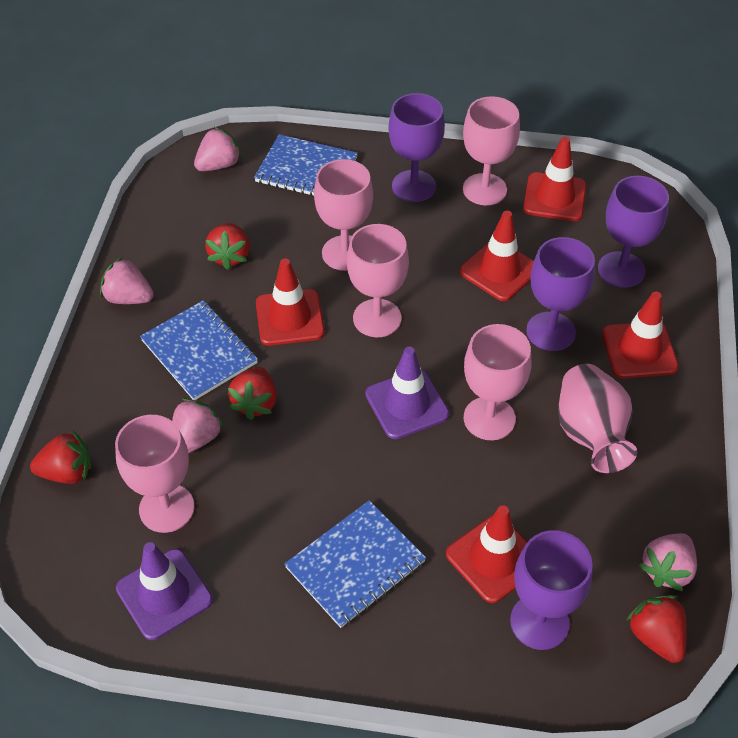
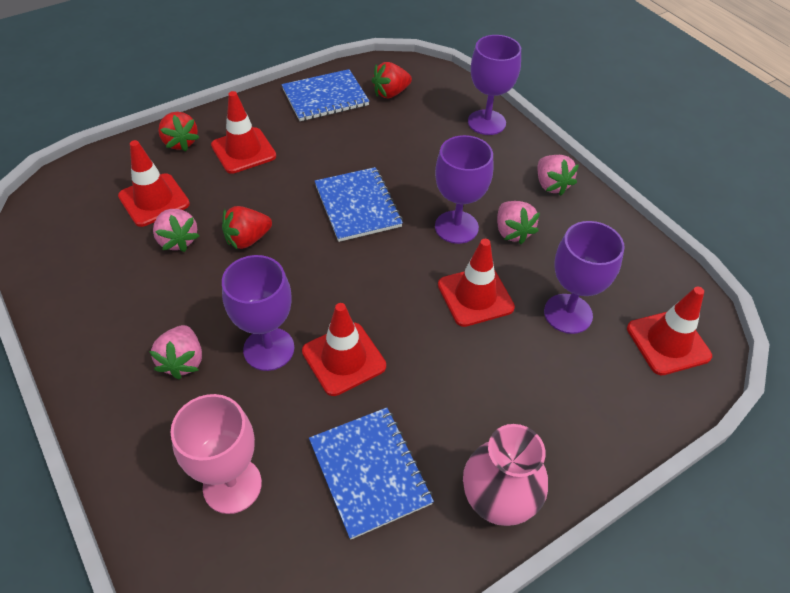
pink goblet: 5 -> 1
purple traffic cone: 2 -> 0
red strawberry: 4 -> 3

